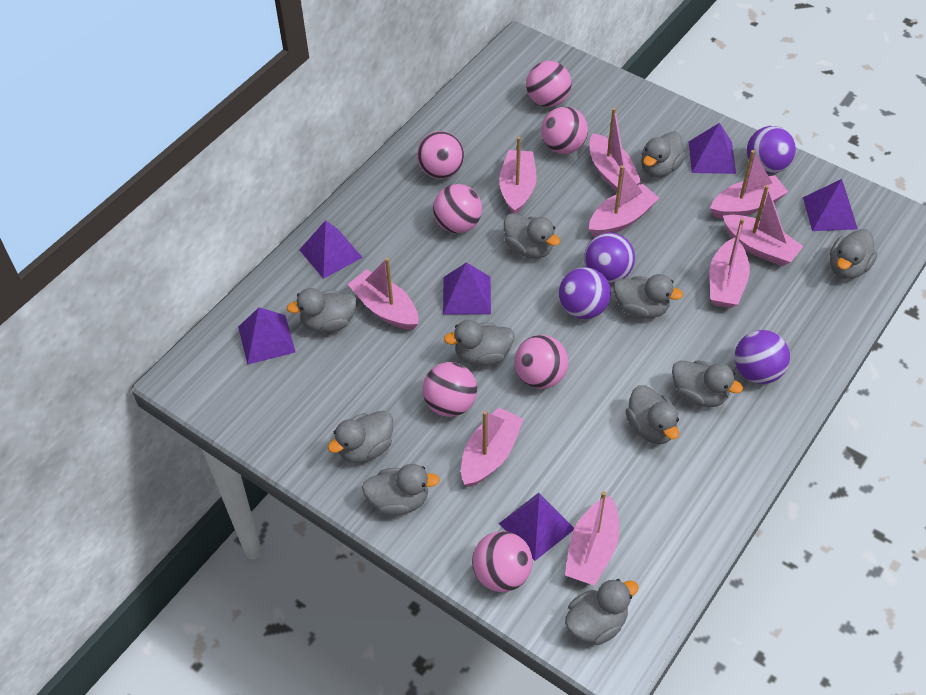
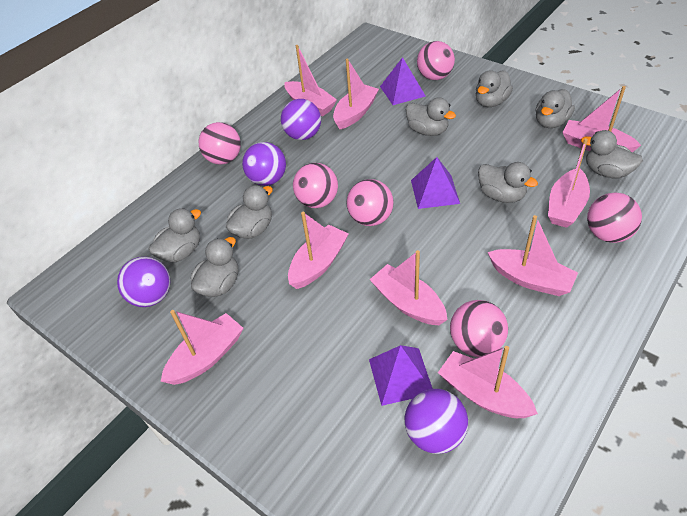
grey duck: 11 -> 8
pink ball: 7 -> 6
purple pyramid: 6 -> 3

